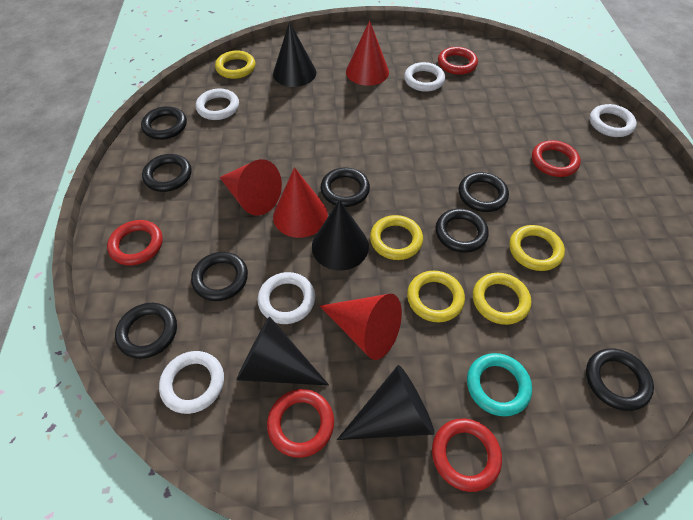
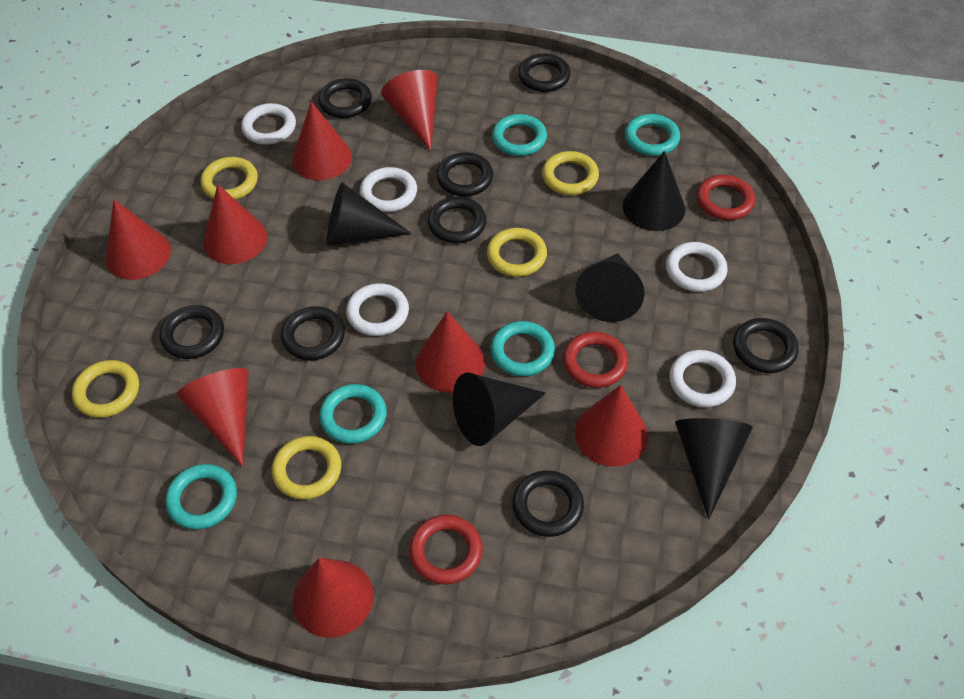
black cone: 4 -> 5
red cone: 4 -> 8
red ring: 5 -> 3
turquoise ring: 1 -> 5

